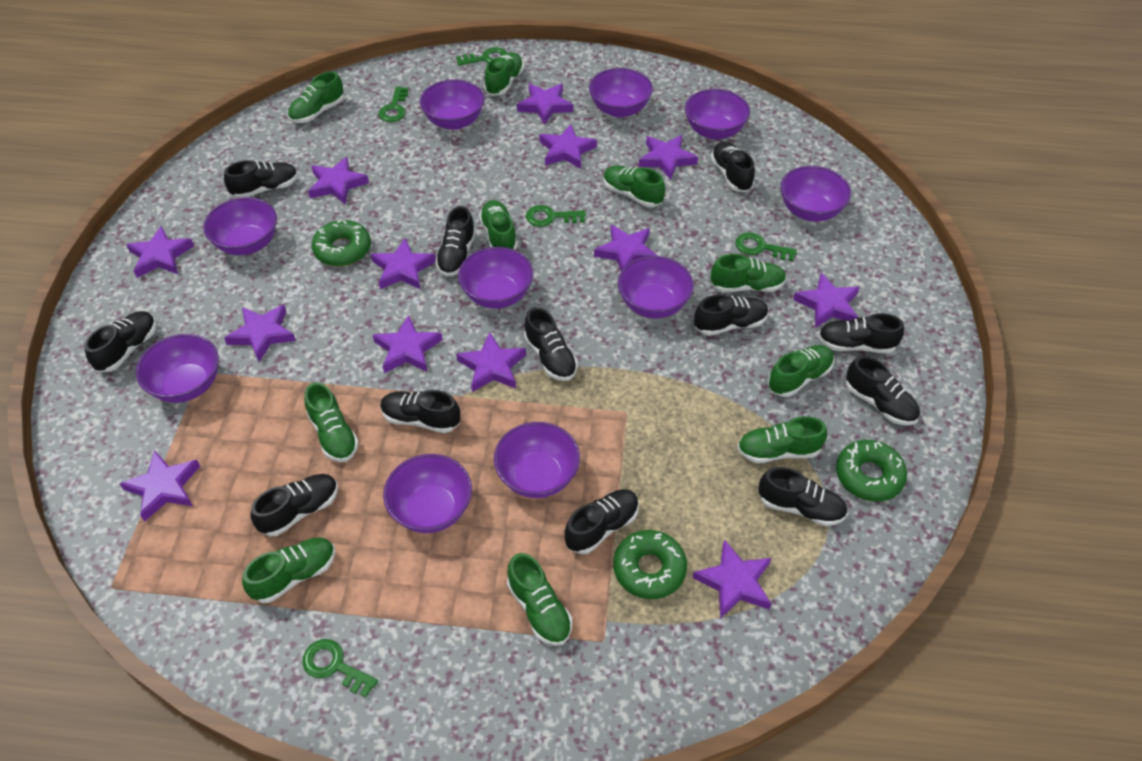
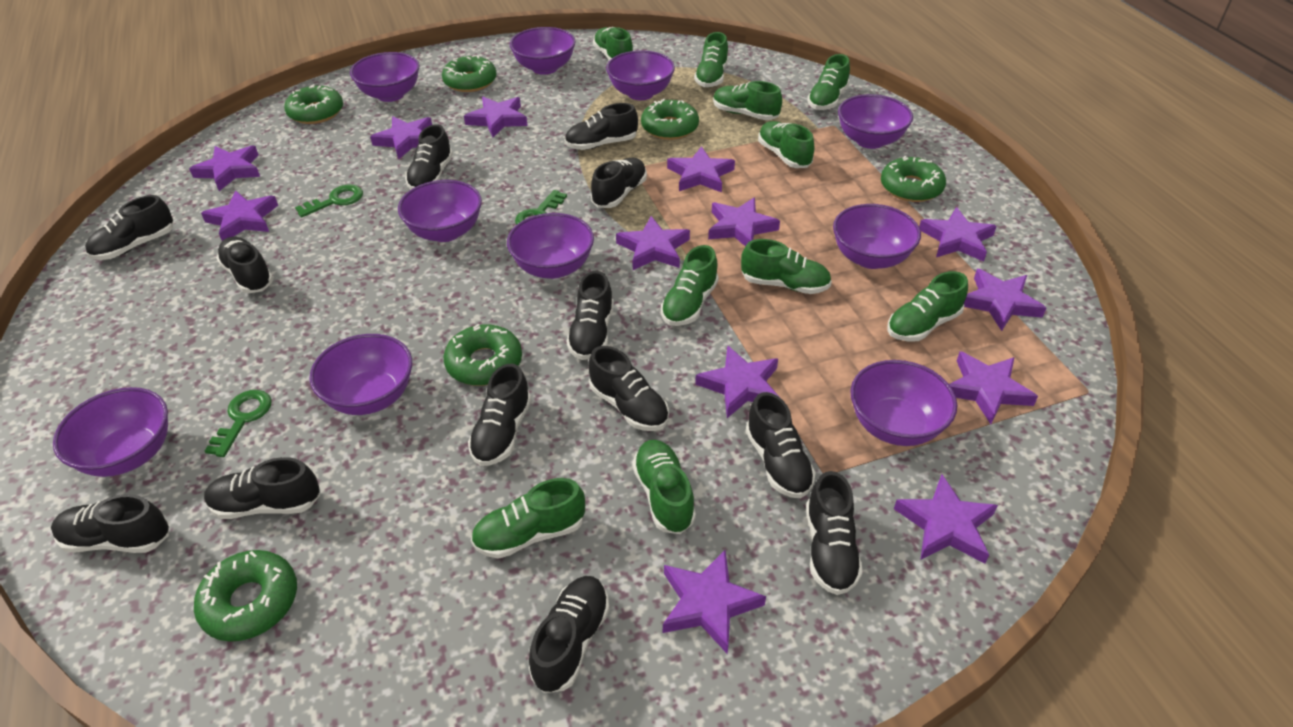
black shoe: 12 -> 13
green donut: 3 -> 6
green key: 5 -> 3

